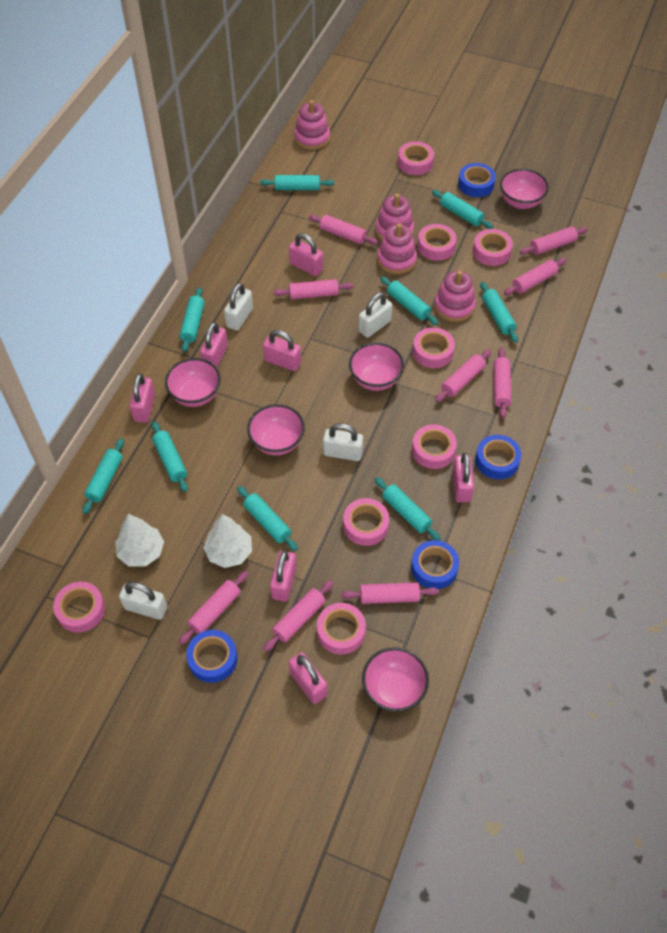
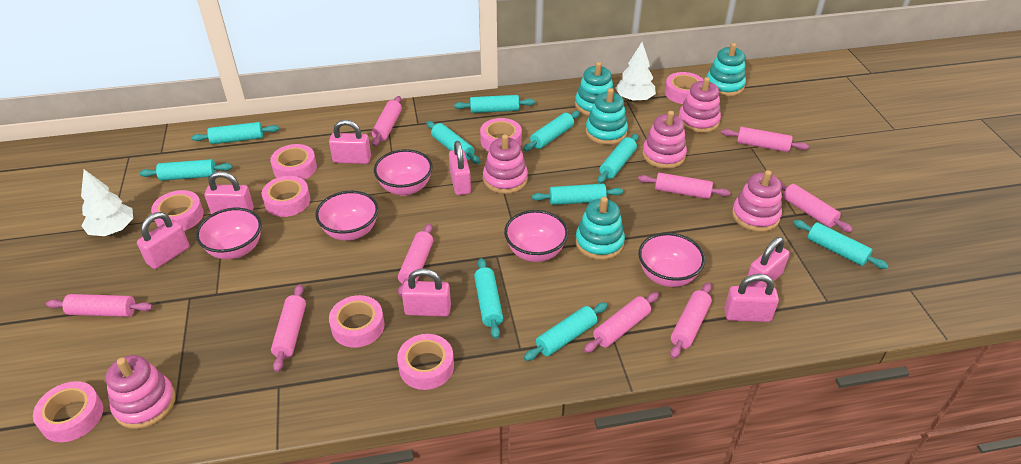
blue tape: 4 -> 0
pink stacking toy: 4 -> 5
turquoise rolling pin: 9 -> 10
turquoise stacking toy: 0 -> 4
white padlock: 4 -> 0

